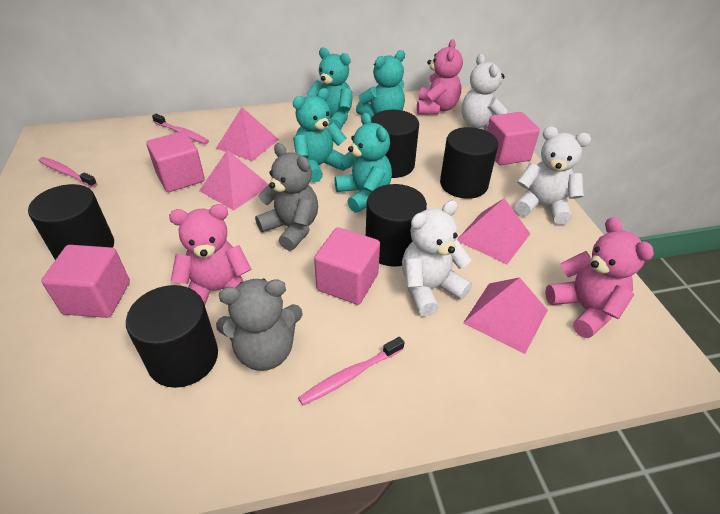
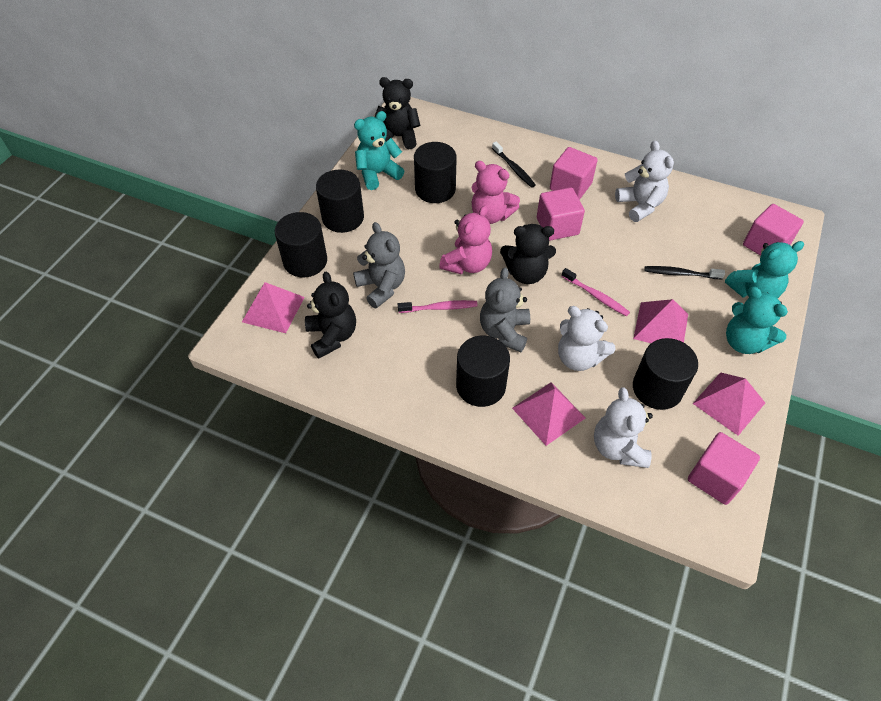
black teddy bear: 0 -> 3
black toothbrush: 0 -> 2
pink teddy bear: 3 -> 2
pink toothbrush: 3 -> 2
turquoise teddy bear: 4 -> 3

